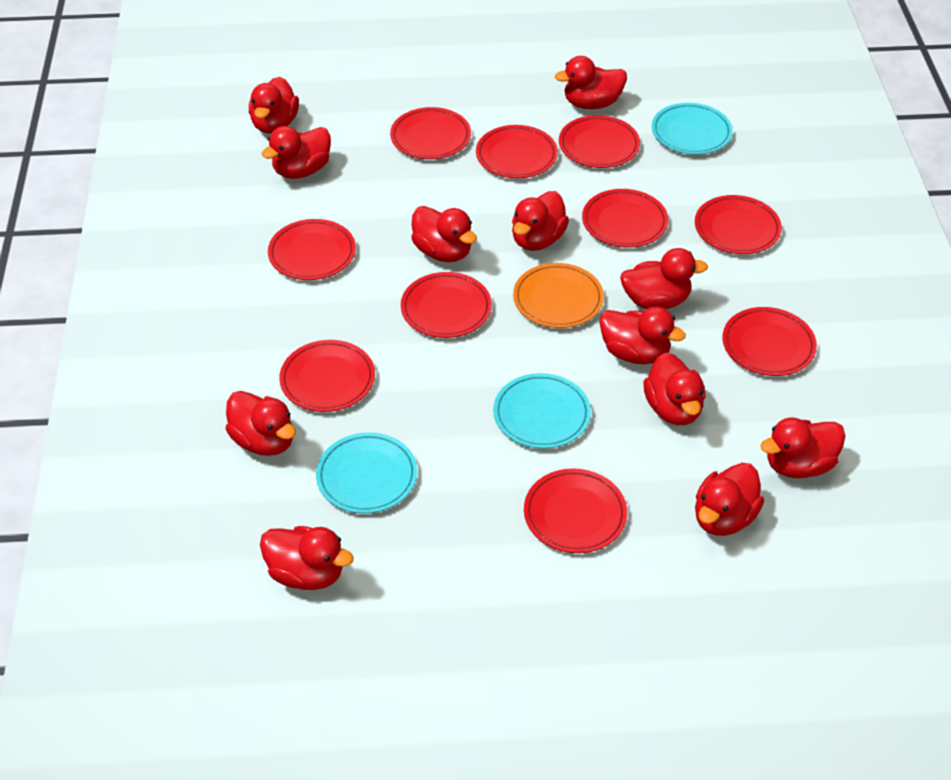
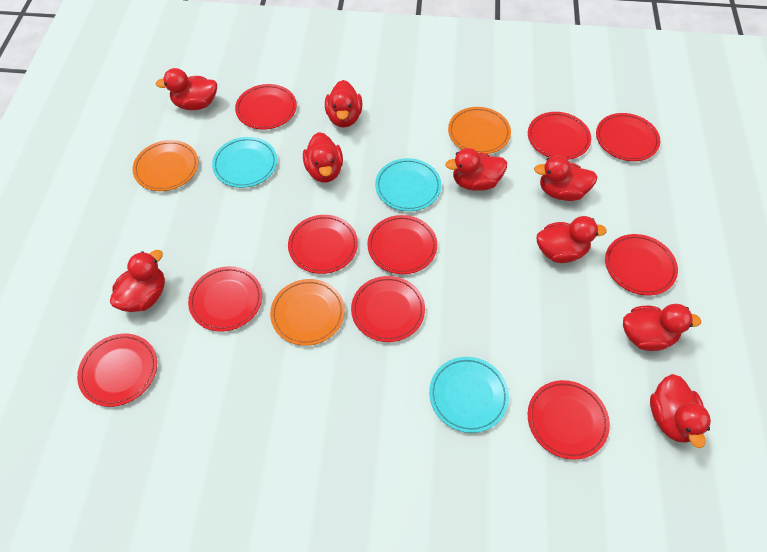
orange plate: 1 -> 3
red duck: 12 -> 9

